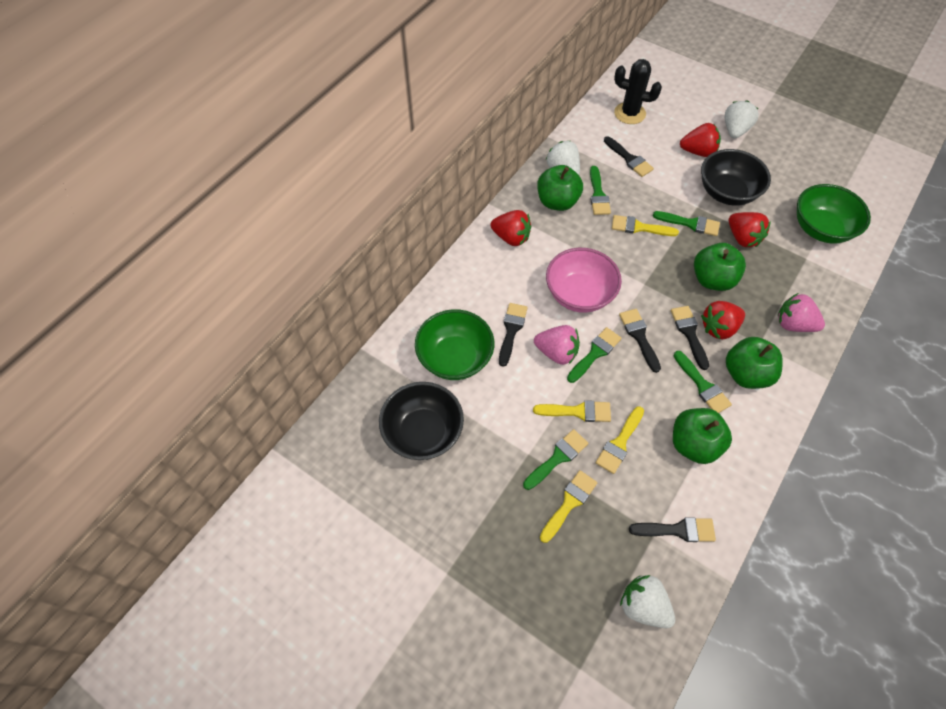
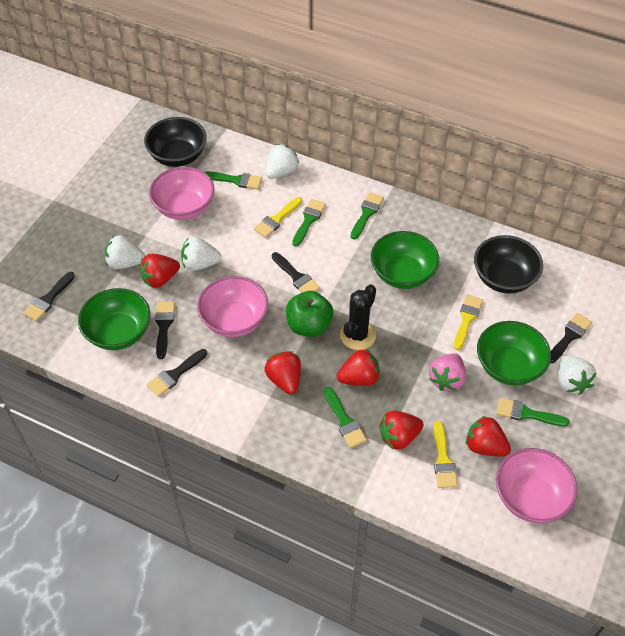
green apple: 4 -> 1
green bowl: 2 -> 3
pink bowl: 1 -> 3
pink strawberry: 2 -> 1
red strawberry: 4 -> 5
white strawberry: 3 -> 4
yellow brush: 4 -> 3

